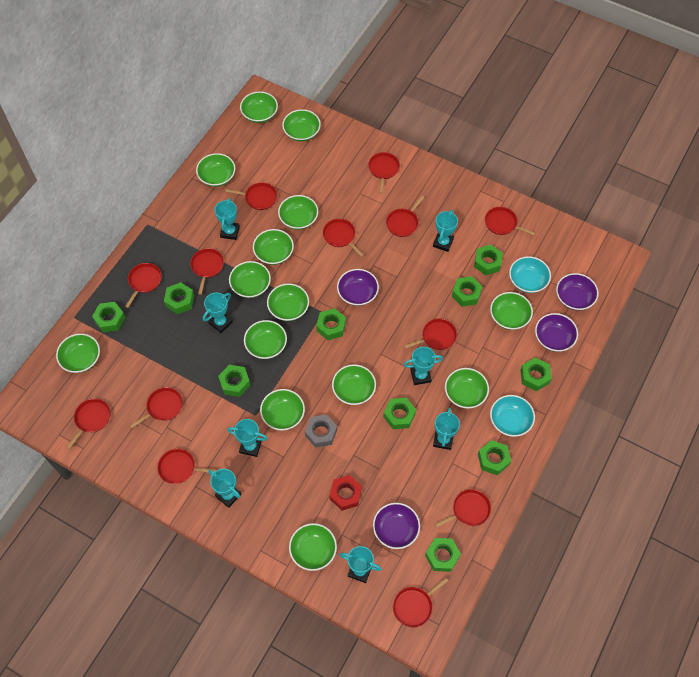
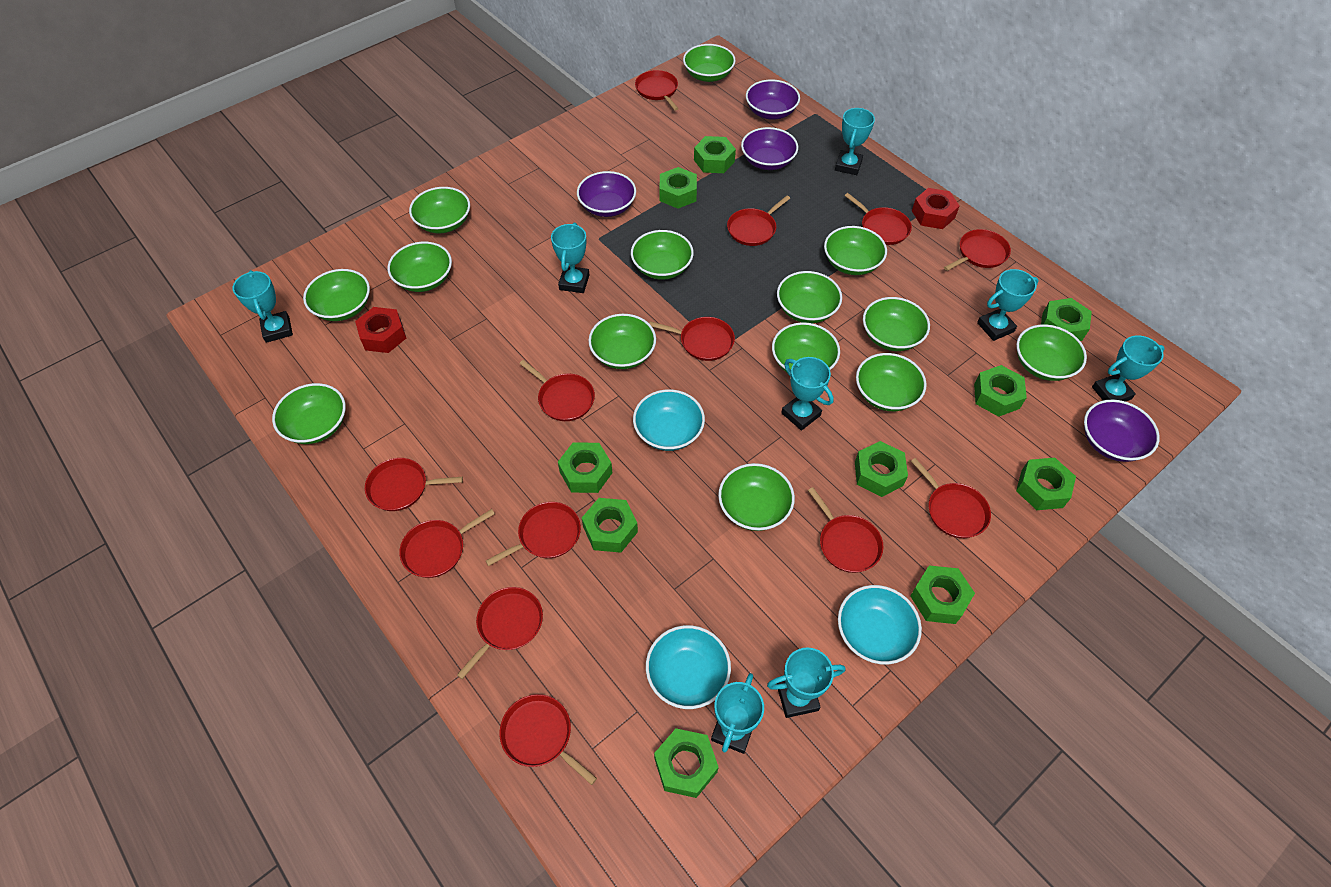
grey nut: 1 -> 0
red nut: 1 -> 2
turquoise bowl: 2 -> 3

